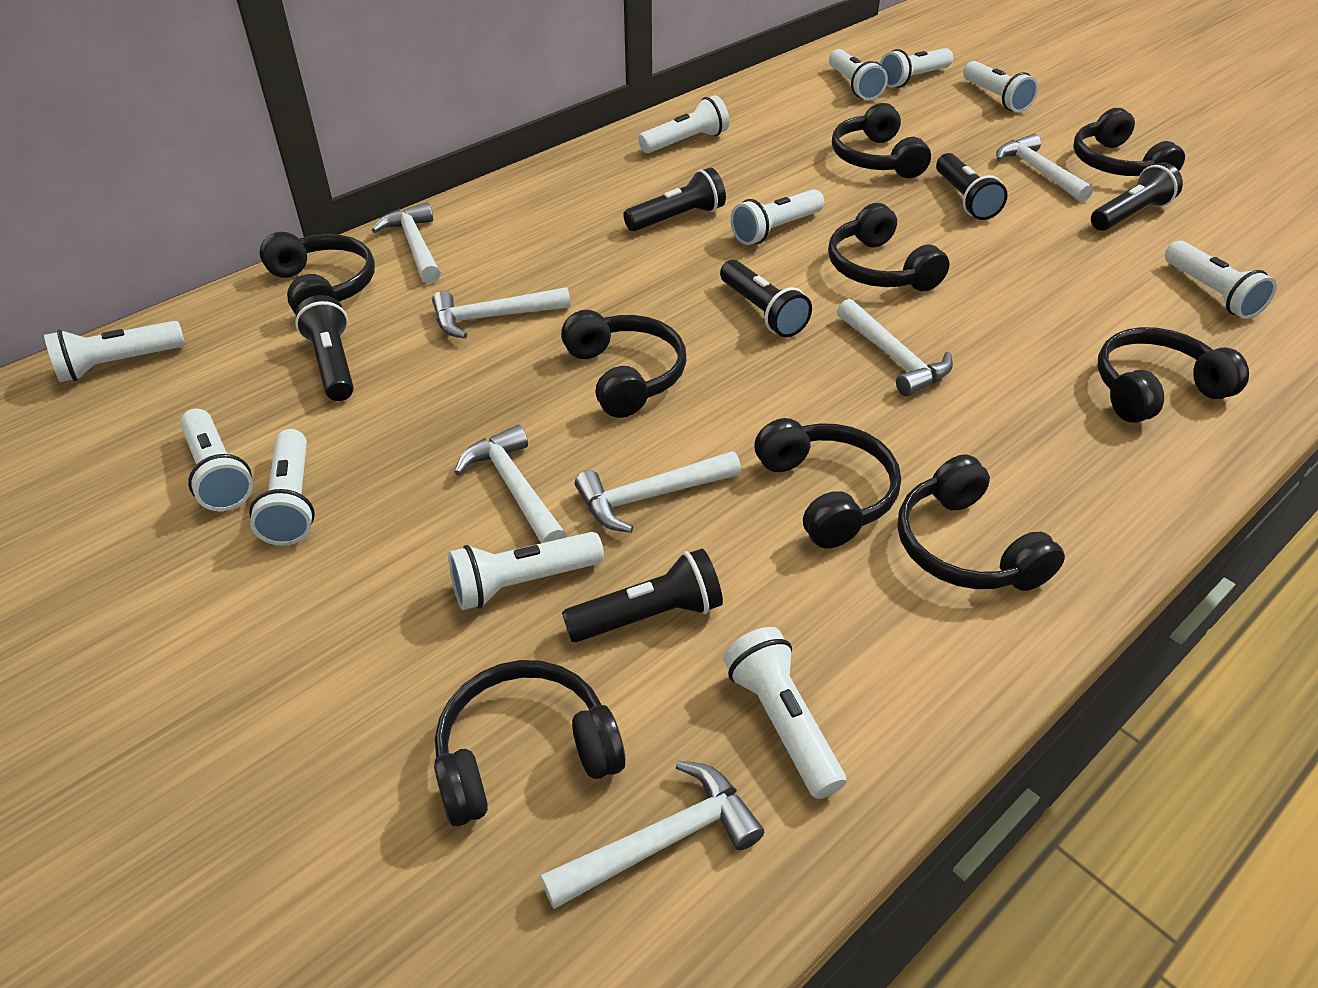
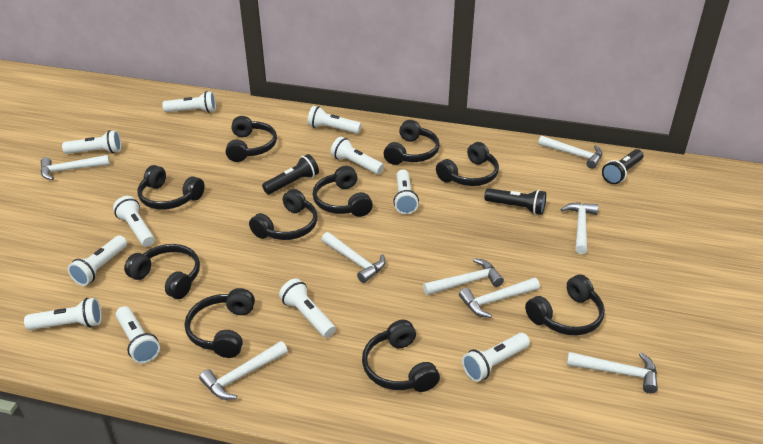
black flashlight: 6 -> 3
black headphones: 9 -> 10
white hammer: 7 -> 8

